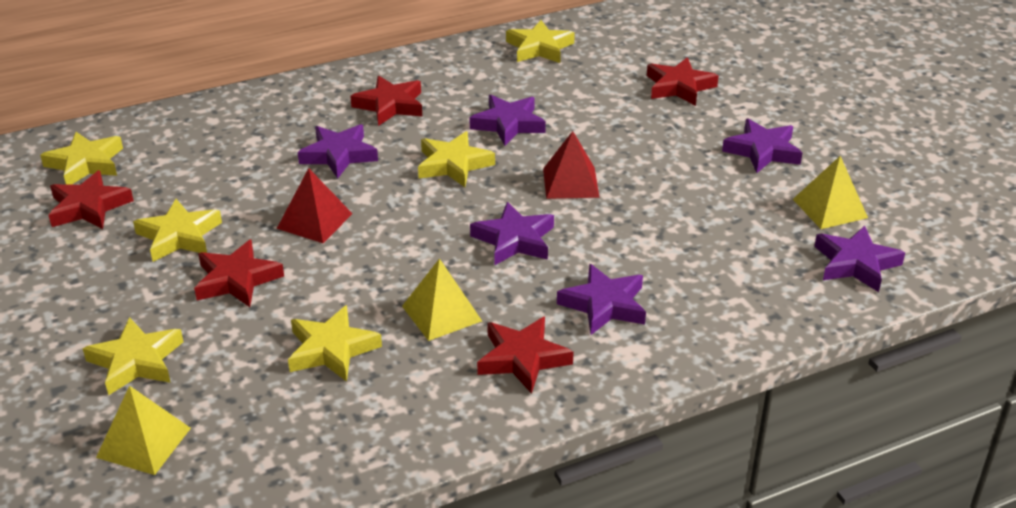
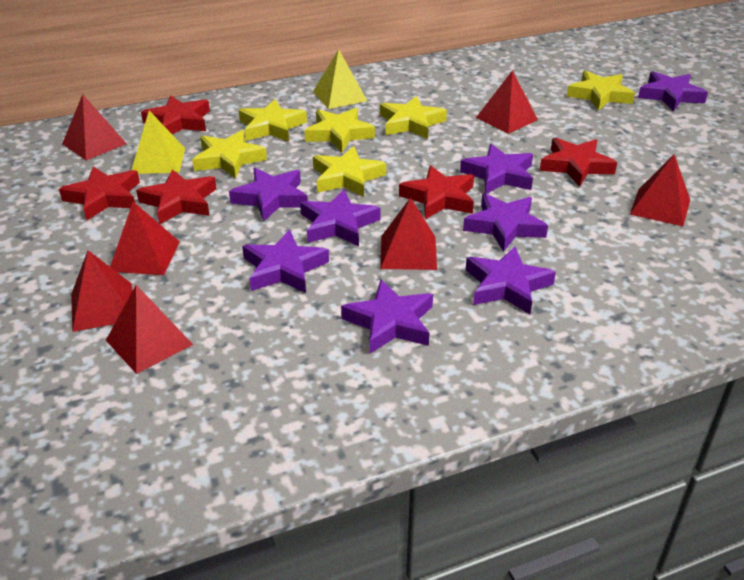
purple star: 6 -> 8
red pyramid: 2 -> 7
yellow pyramid: 3 -> 2

